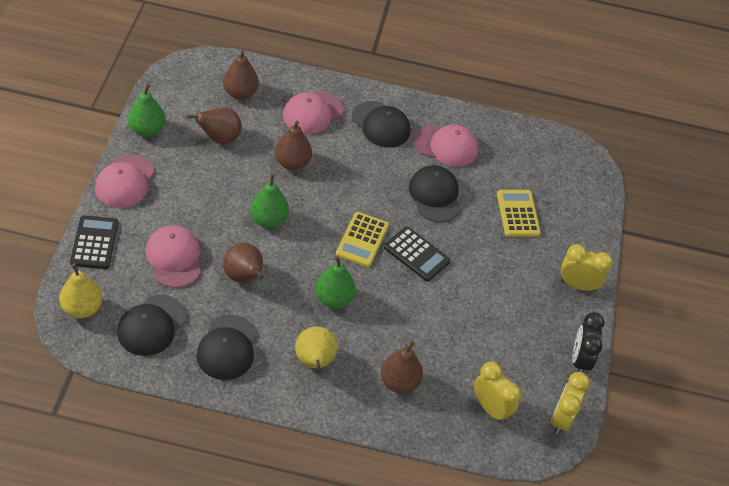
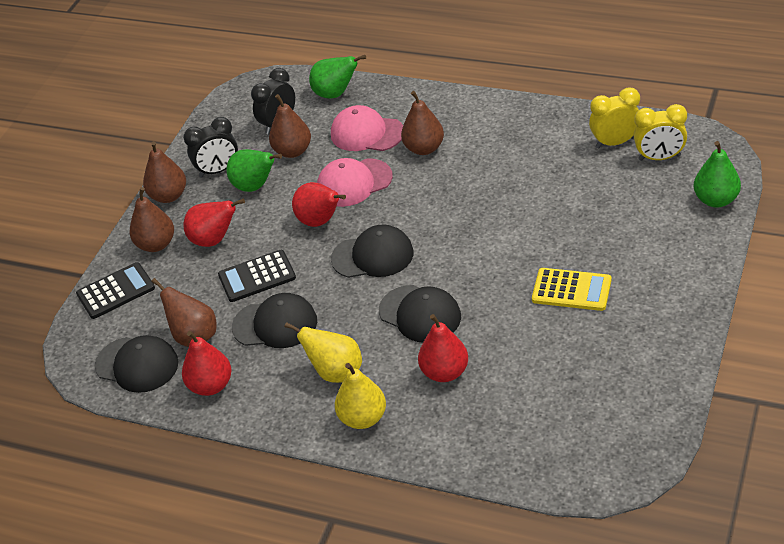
black clock: 1 -> 2
pink cap: 4 -> 2
red pear: 0 -> 4
yellow calculator: 2 -> 1
yellow clock: 3 -> 2

